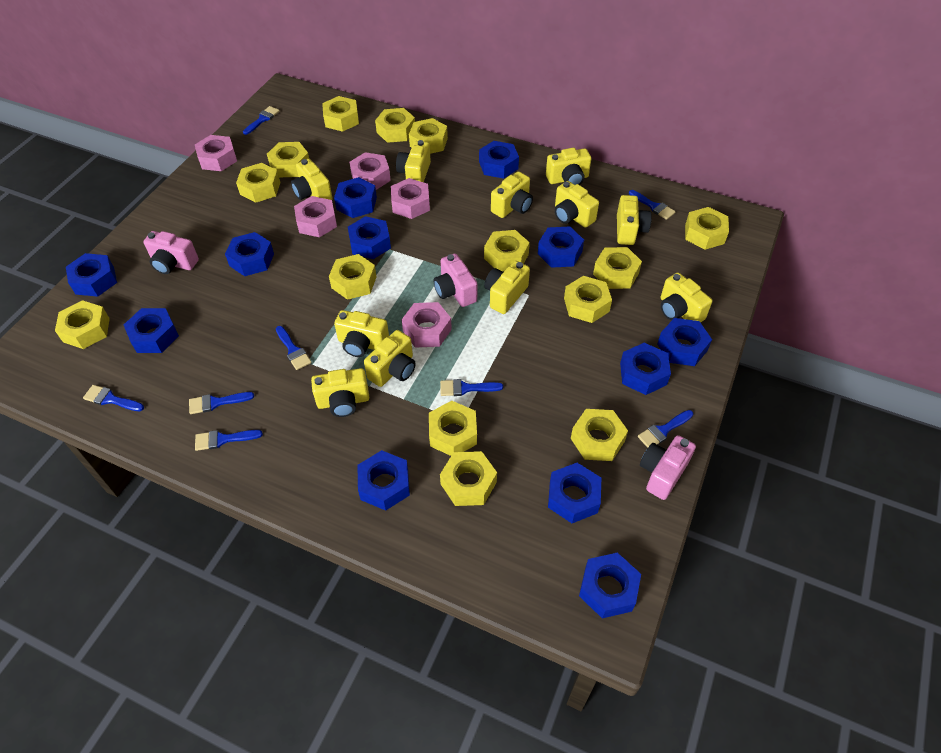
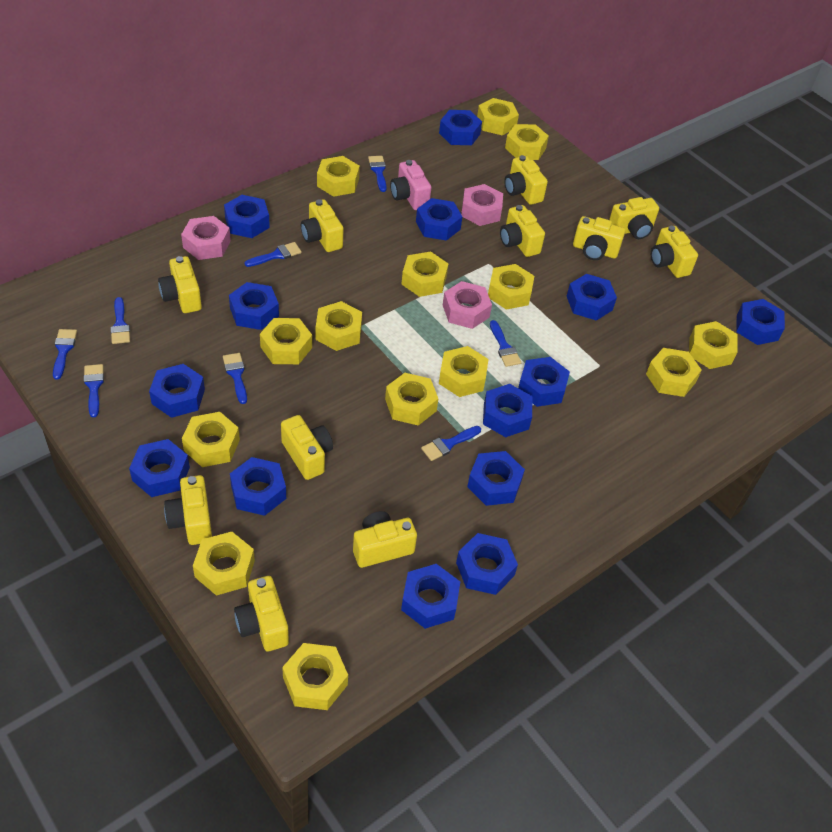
blue nut: 12 -> 14
pink camera: 3 -> 1
pink nut: 5 -> 3

